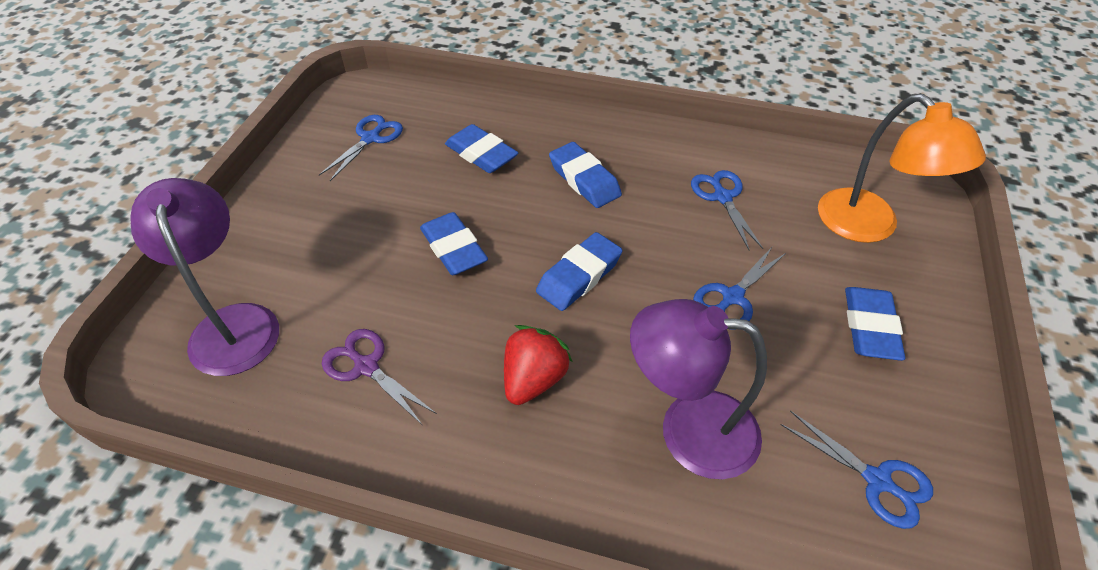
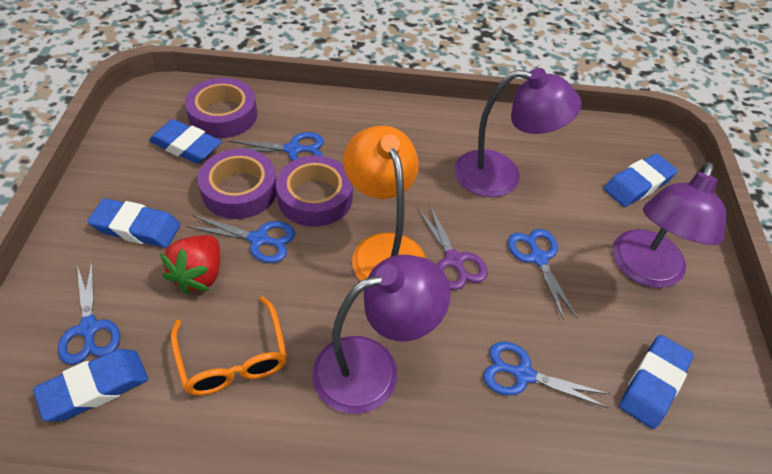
blue scissors: 4 -> 5
orange glasses: 0 -> 1
purple lamp: 2 -> 3
purple tape: 0 -> 3

